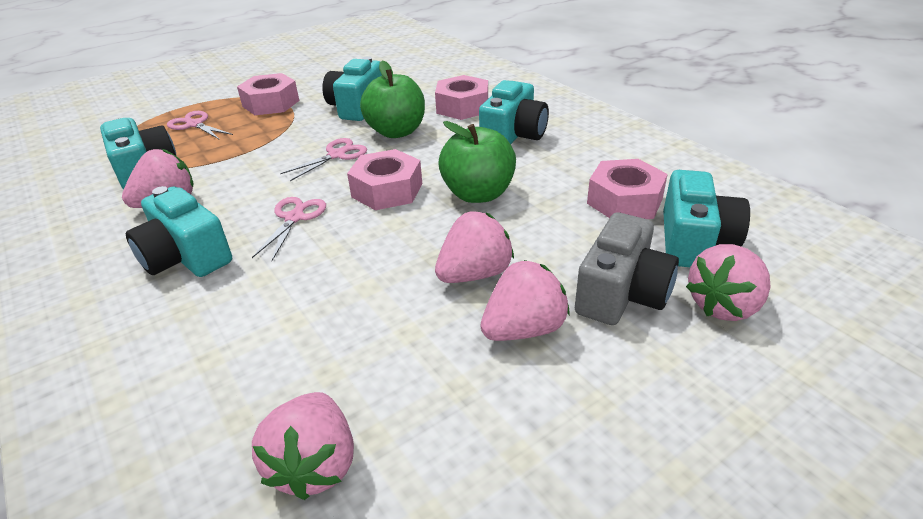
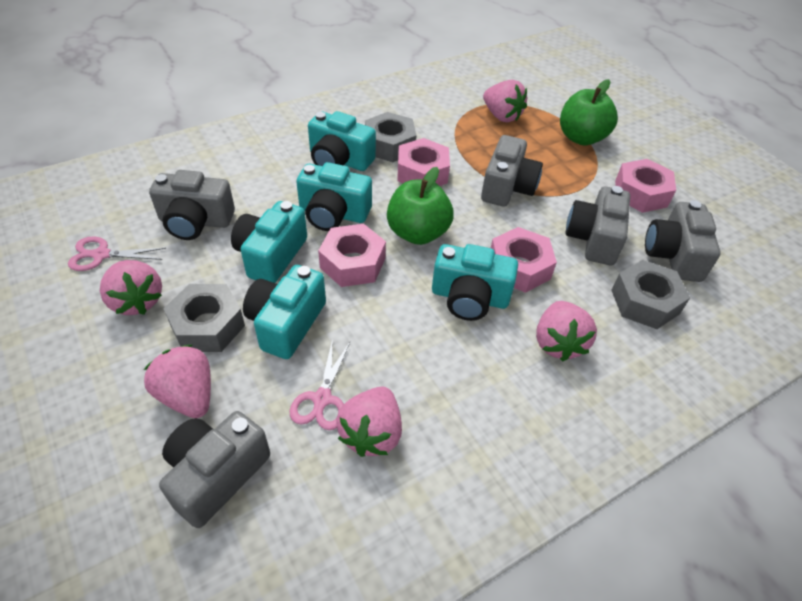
grey camera: 1 -> 5
grey nut: 0 -> 3
pink scissors: 3 -> 2

